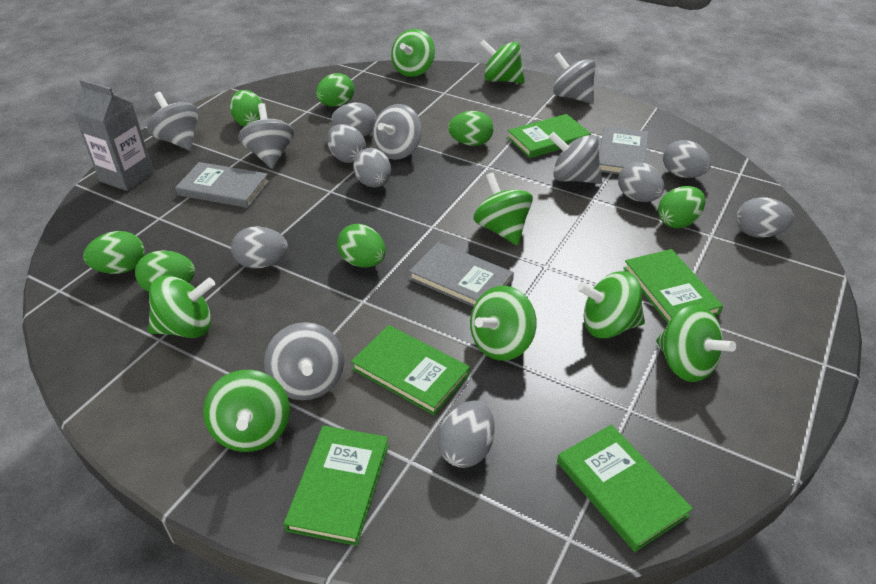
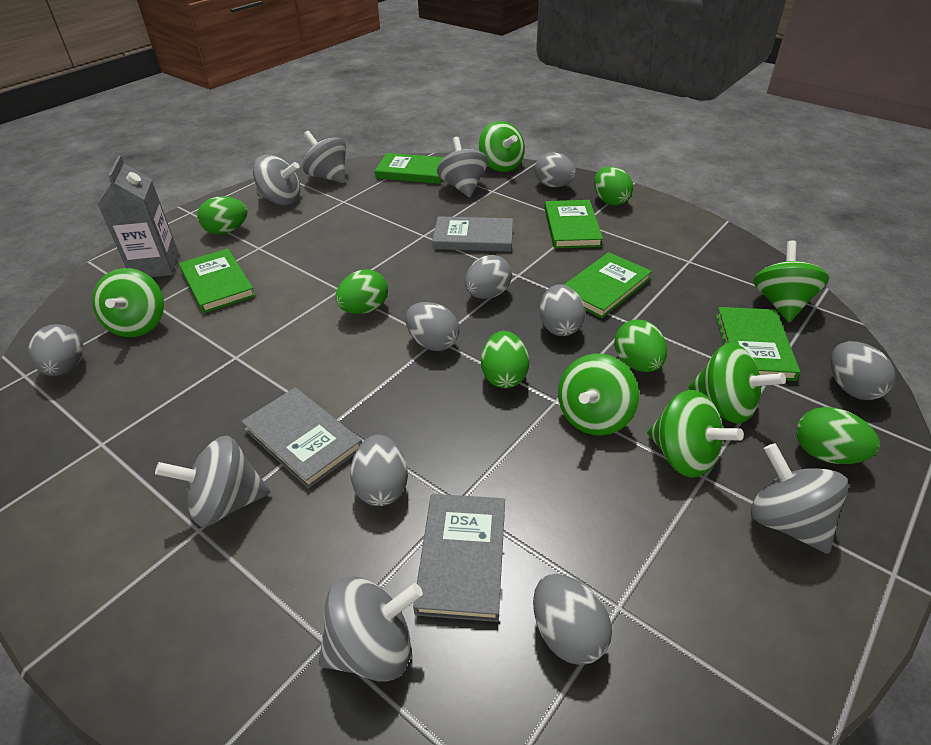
green egg: 7 -> 6
green spinning top: 8 -> 6

